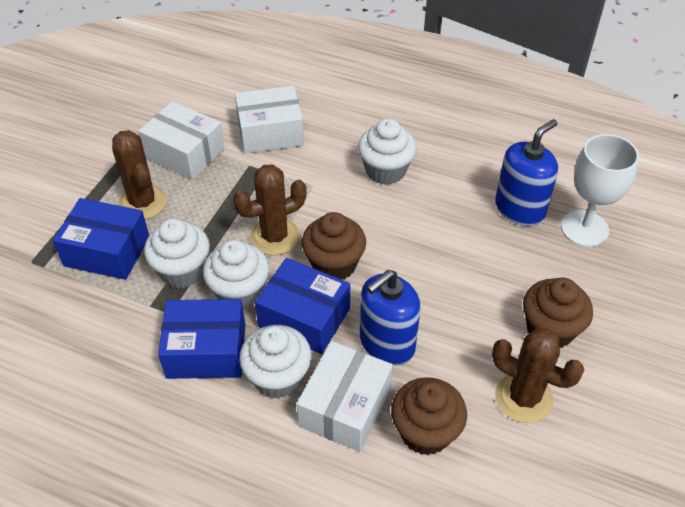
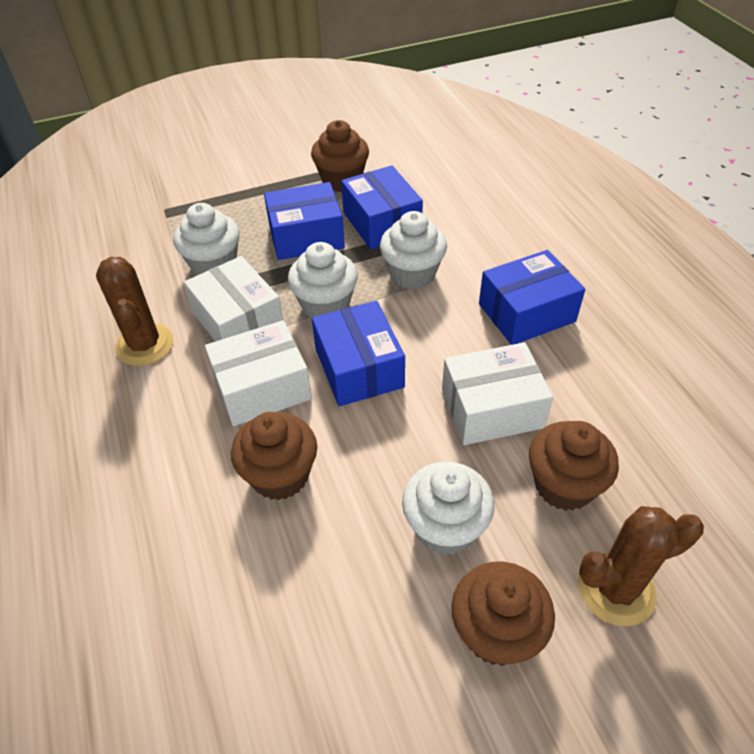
blue box: 3 -> 4
blue soap dispenser: 2 -> 0
brown cactus: 3 -> 2
brown cupcake: 3 -> 4
white goblet: 1 -> 0

